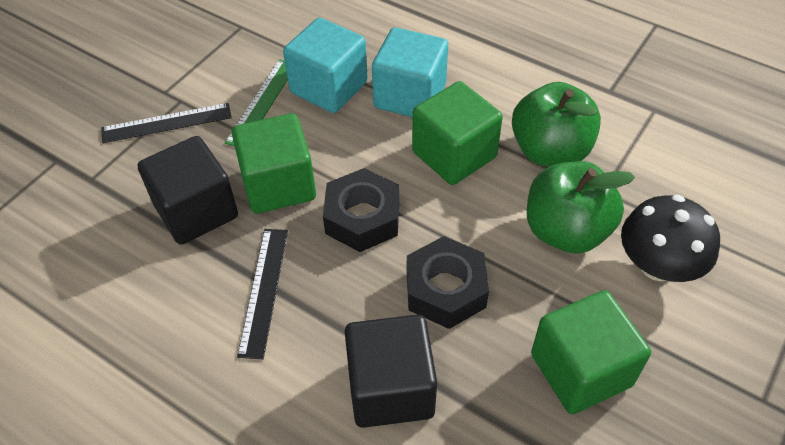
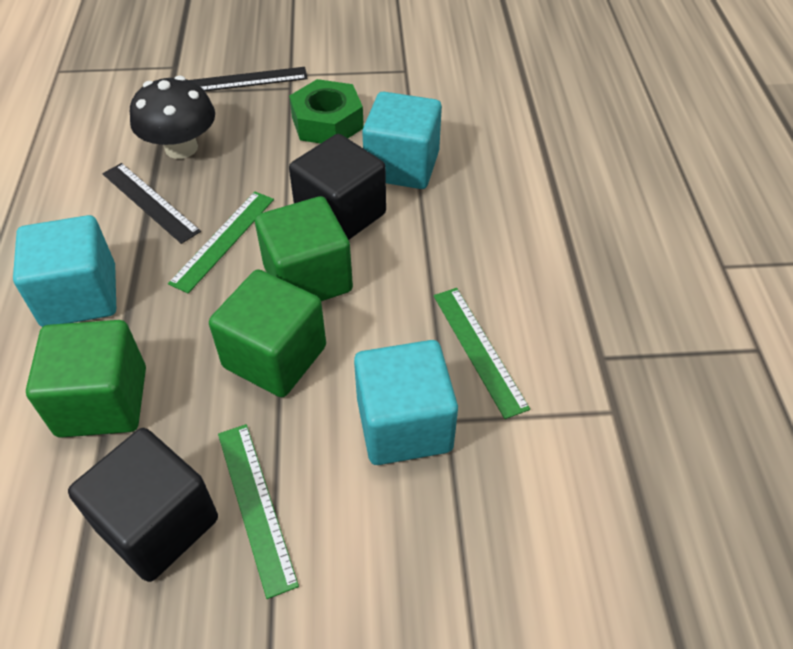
black nut: 2 -> 0
green apple: 2 -> 0
green nut: 0 -> 1
green ruler: 1 -> 3
turquoise cube: 2 -> 3

